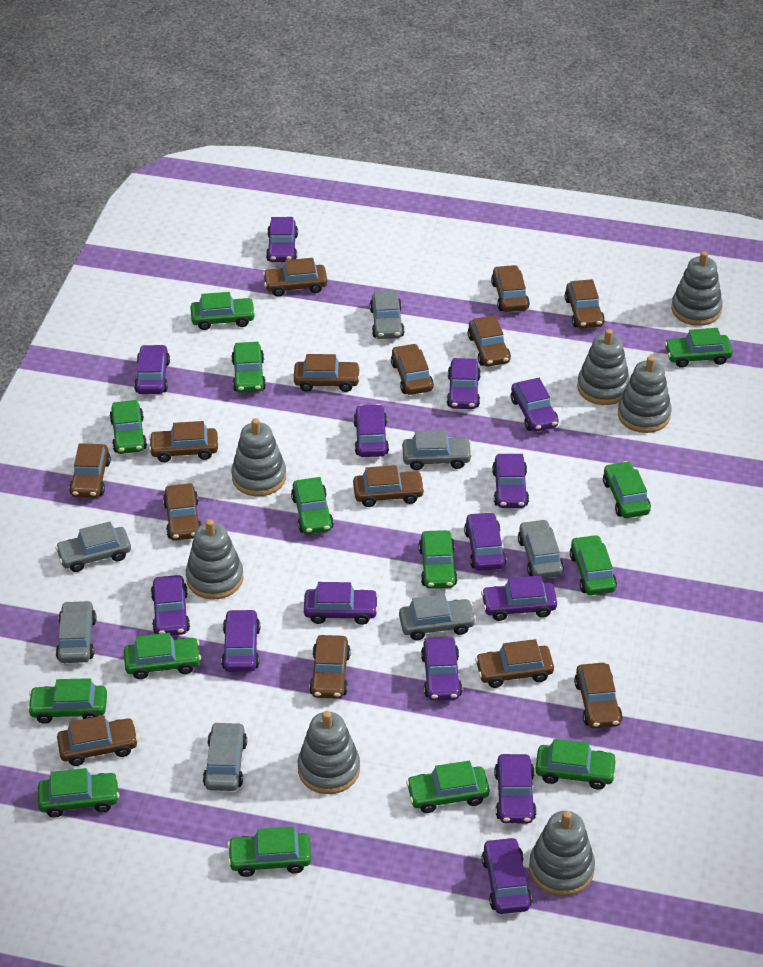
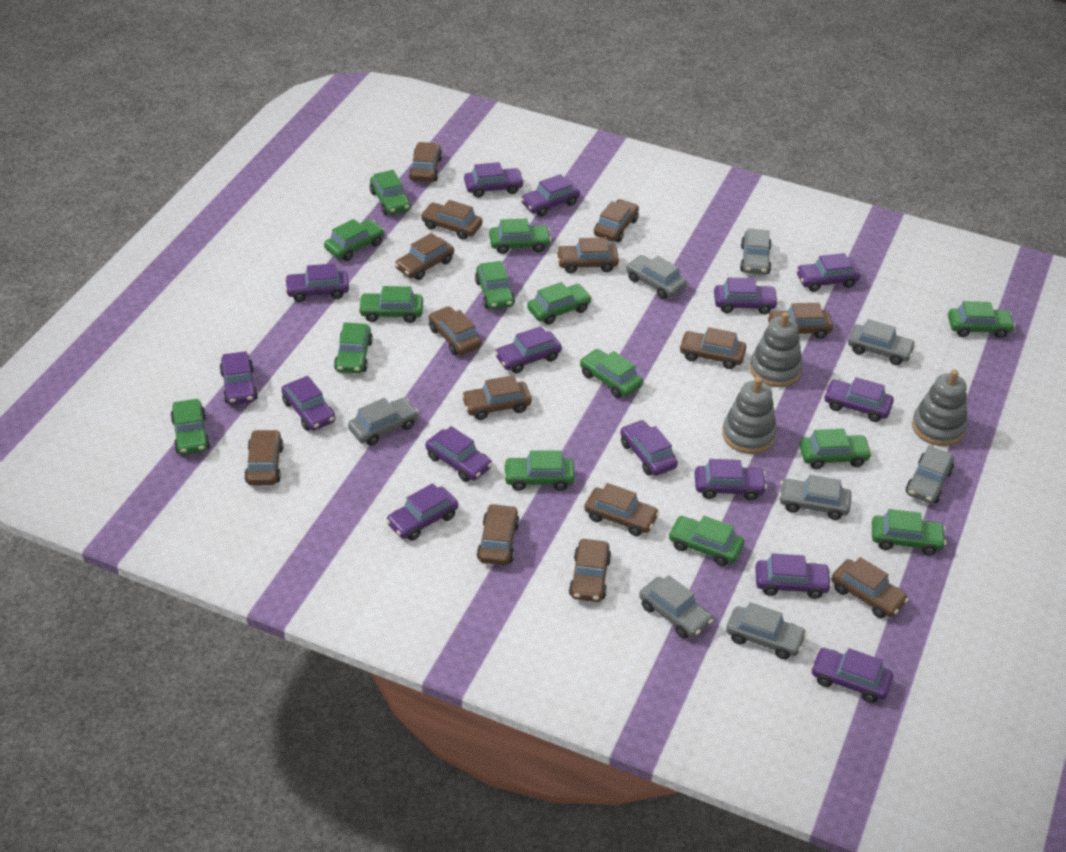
grey car: 7 -> 8
grey stacking toy: 7 -> 3
purple car: 14 -> 15

